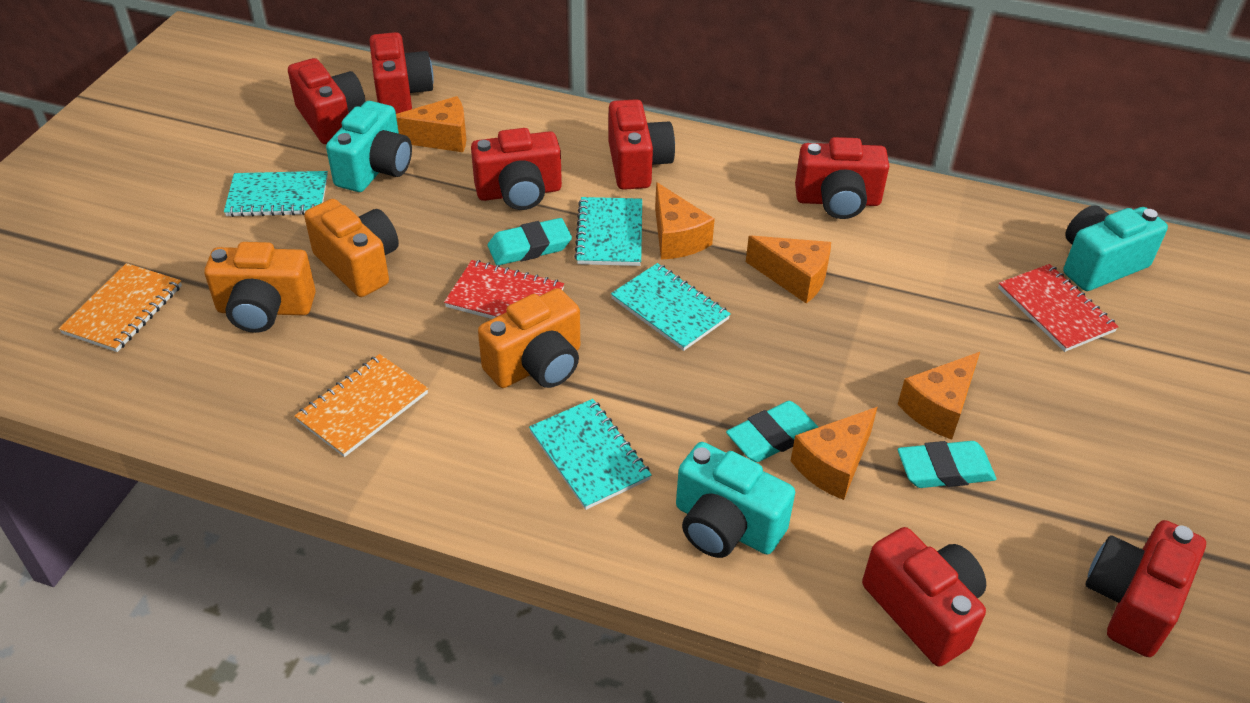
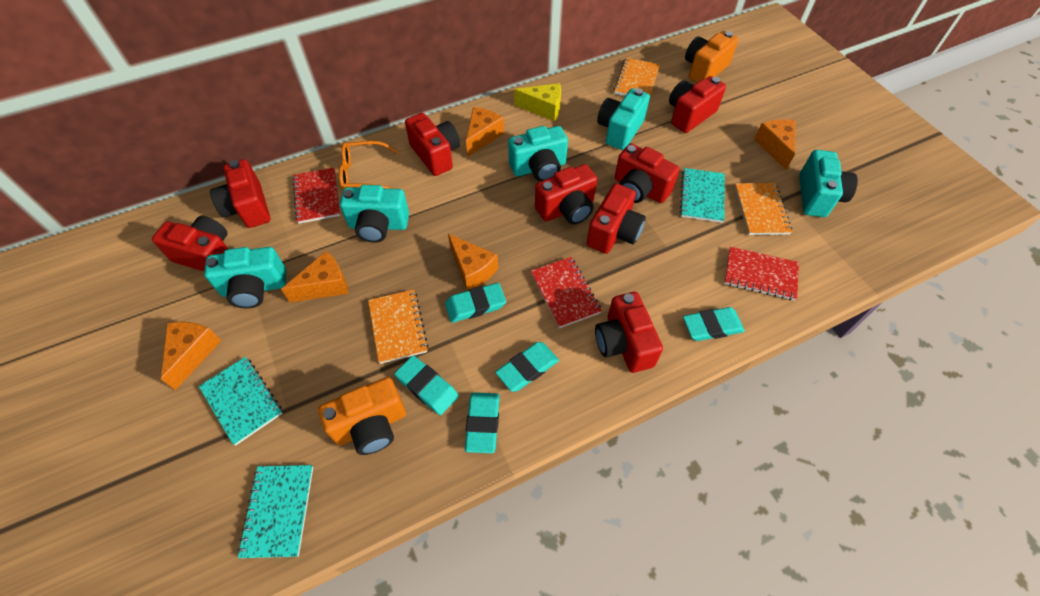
orange camera: 3 -> 2
orange glasses: 0 -> 1
orange notebook: 2 -> 3
red camera: 7 -> 8
red notebook: 2 -> 3
turquoise camera: 3 -> 5
turquoise eraser: 3 -> 5
turquoise notebook: 4 -> 3
yellow cheese: 0 -> 1

